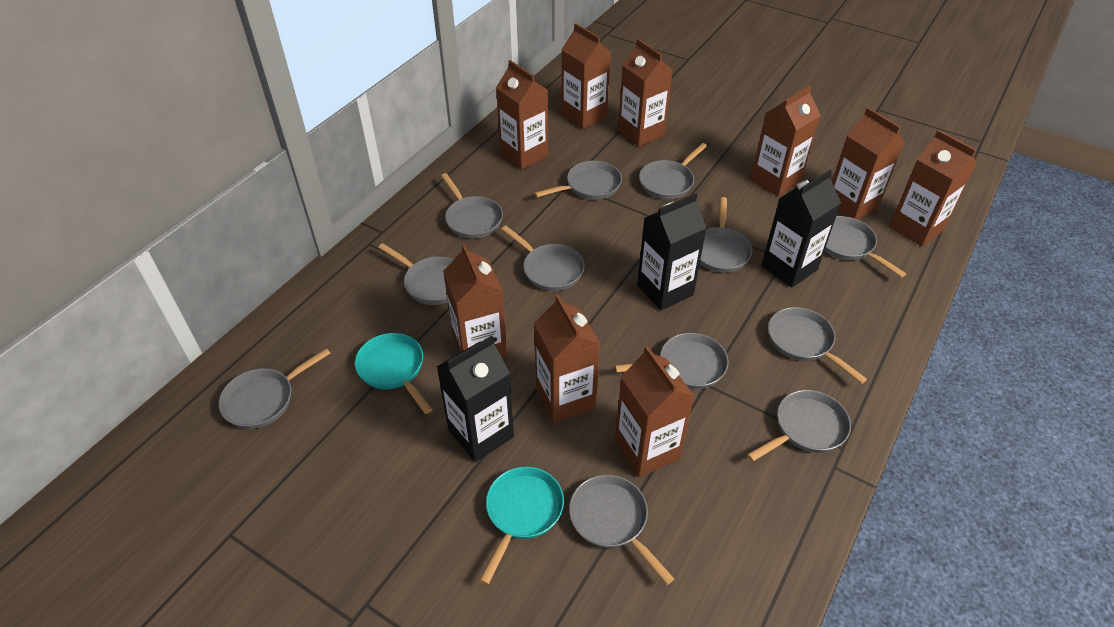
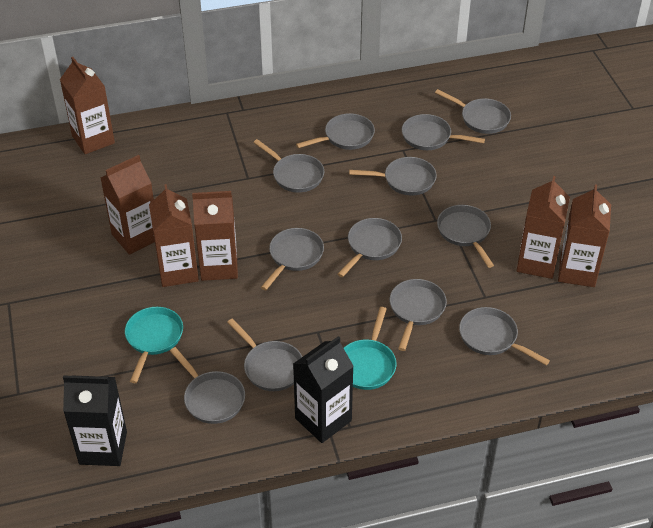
black carton: 3 -> 2
brown carton: 9 -> 6

